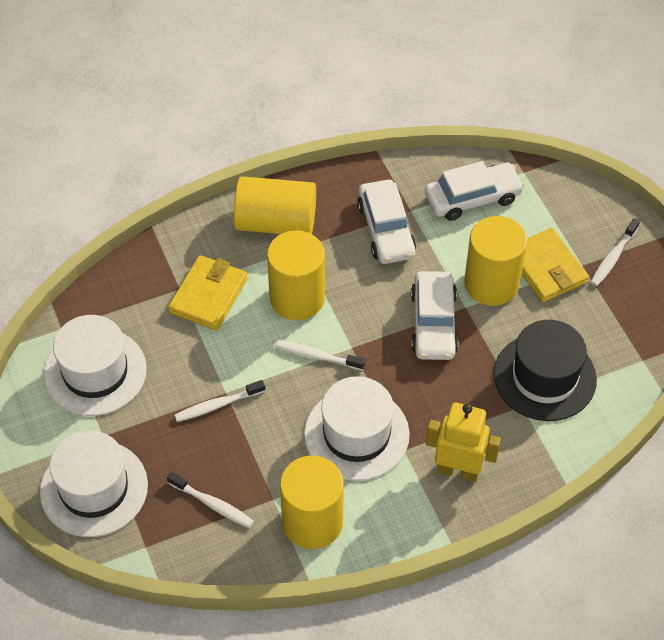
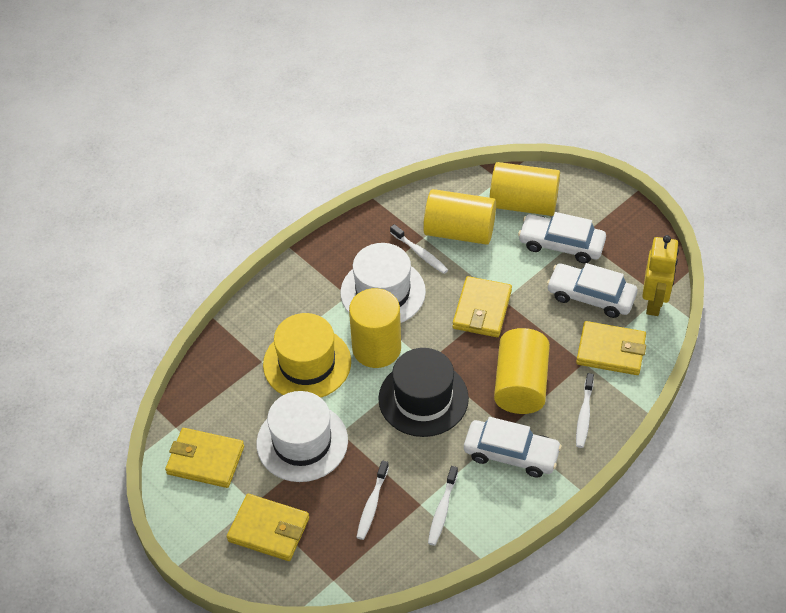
white hat: 3 -> 2
yellow hat: 0 -> 1
yellow wallet: 2 -> 4

